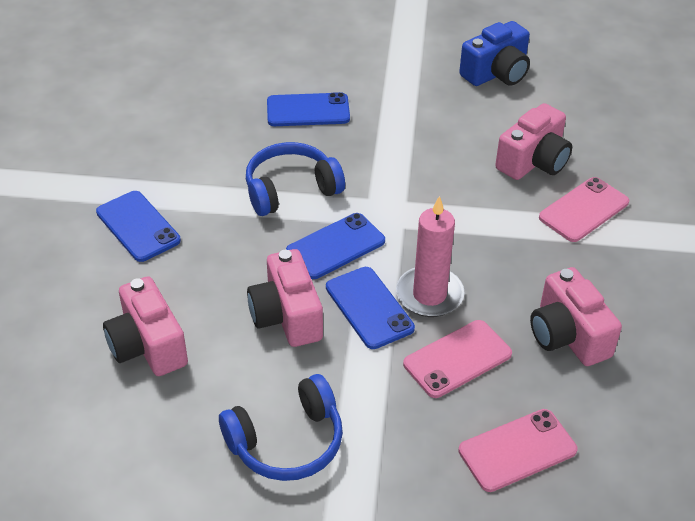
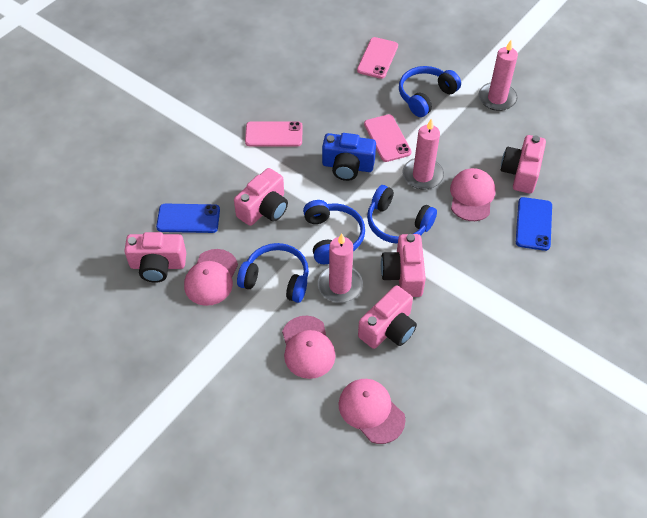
blue headphones: 2 -> 4
blue phone: 4 -> 2
pink camera: 4 -> 5
pink candle: 1 -> 3
pink cap: 0 -> 4

